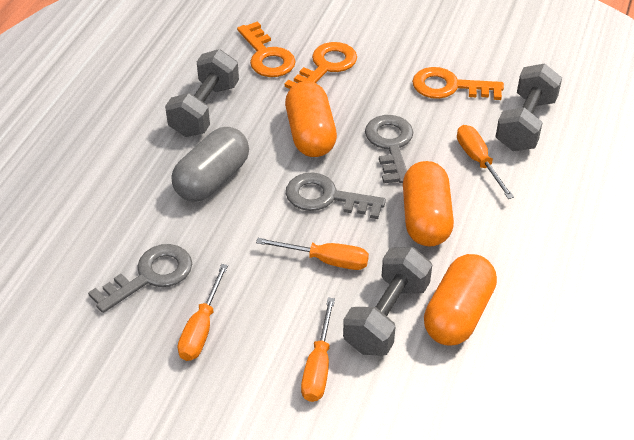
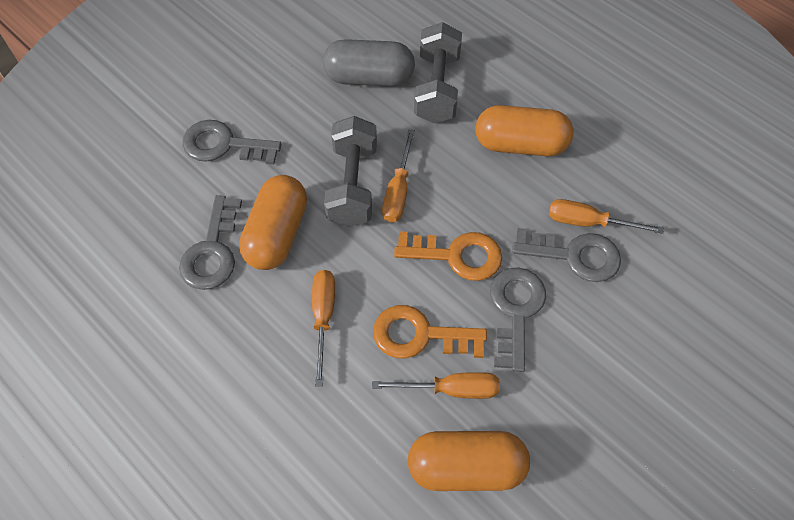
grey dumbbell: 3 -> 2
grey key: 3 -> 4
orange key: 3 -> 2

